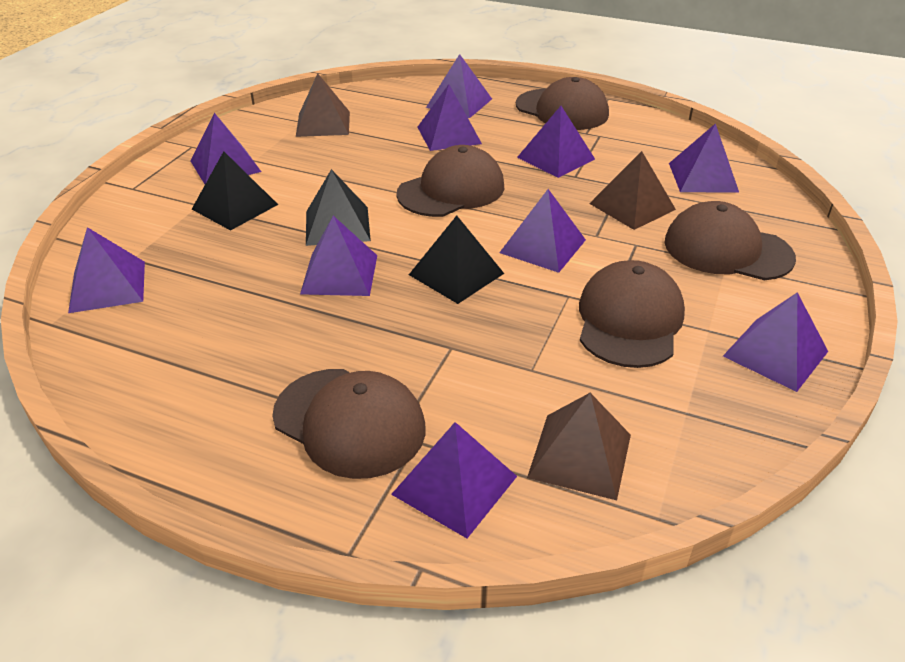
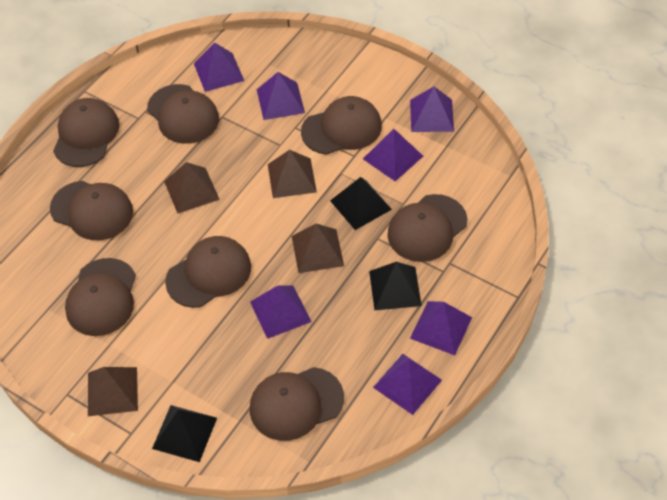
brown cap: 5 -> 8
brown pyramid: 3 -> 4
purple pyramid: 10 -> 7

